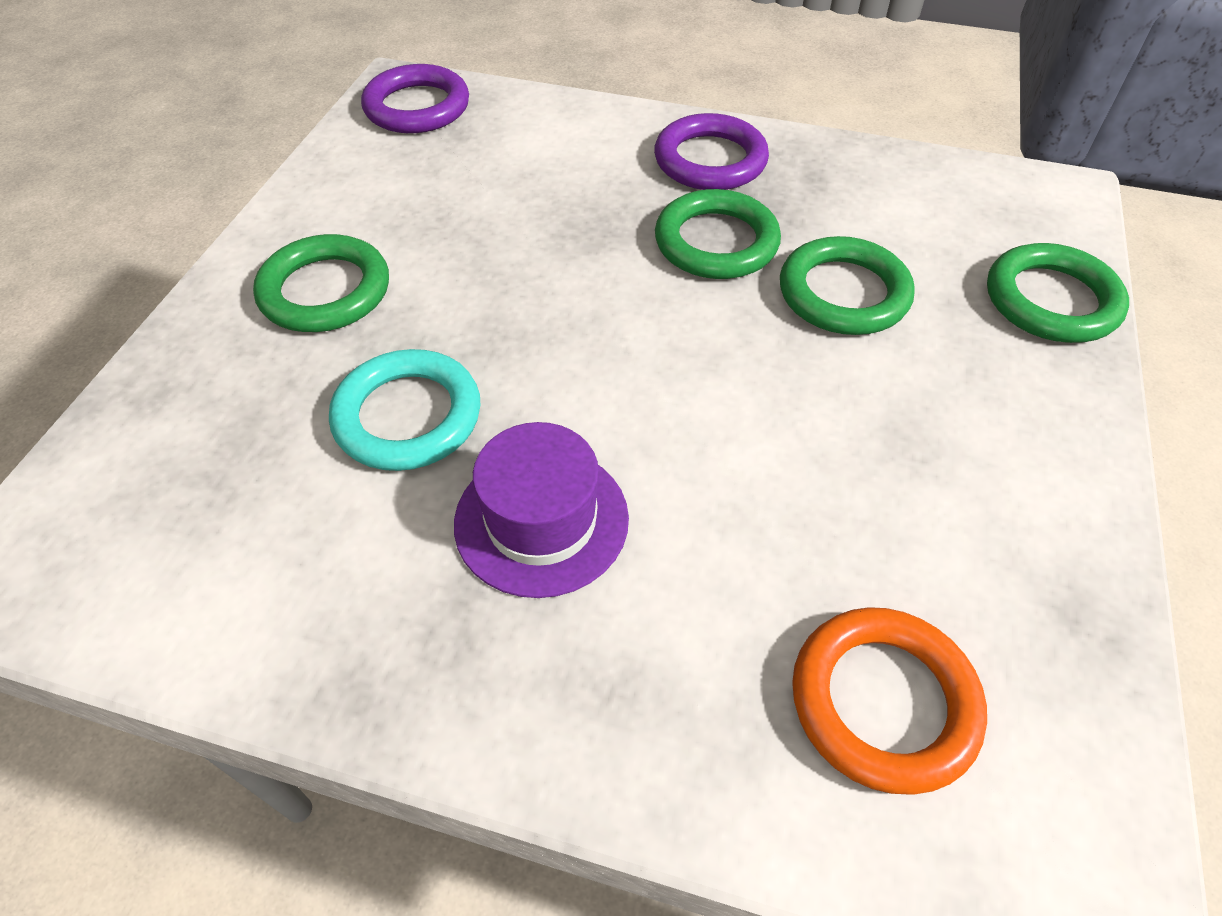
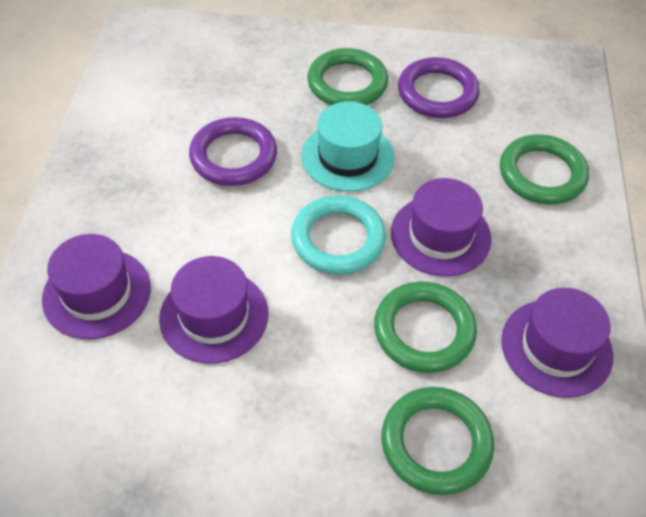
orange ring: 1 -> 0
purple hat: 1 -> 4
turquoise hat: 0 -> 1

